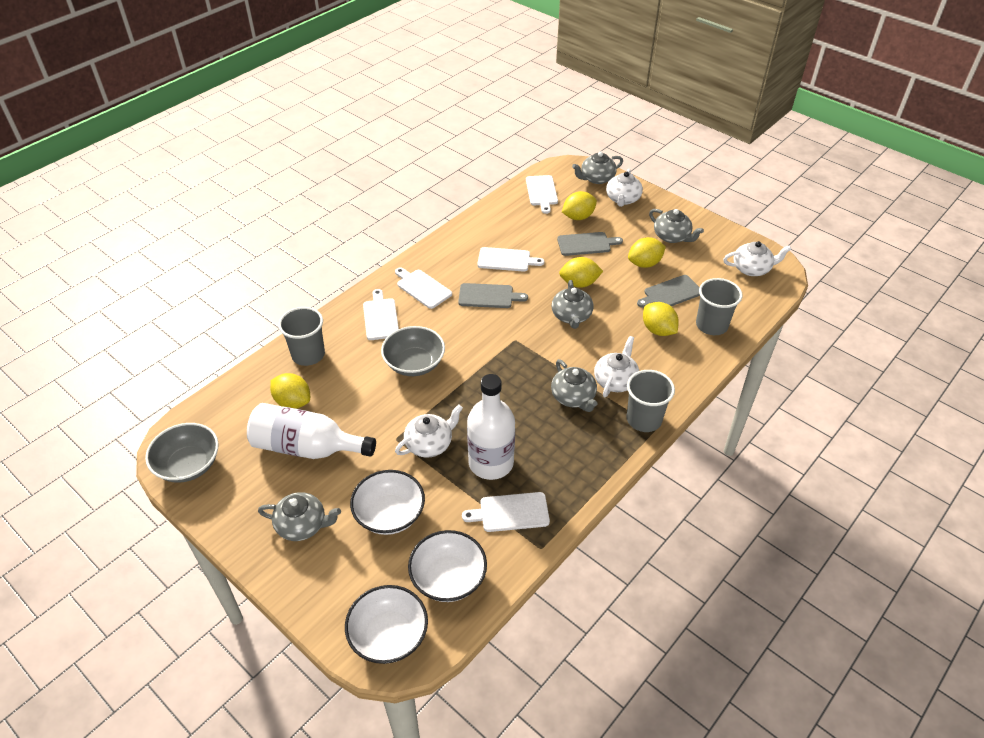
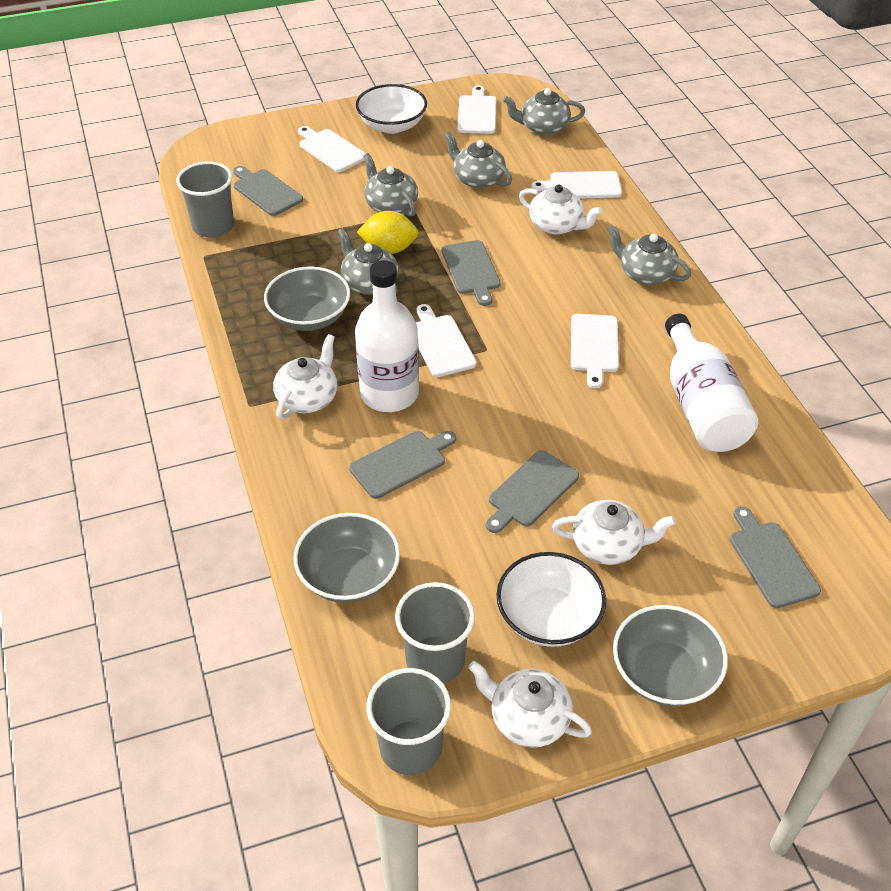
grey bowl: 2 -> 3
grey cutting board: 3 -> 5
white bowl: 3 -> 2
yellow lemon: 5 -> 1

